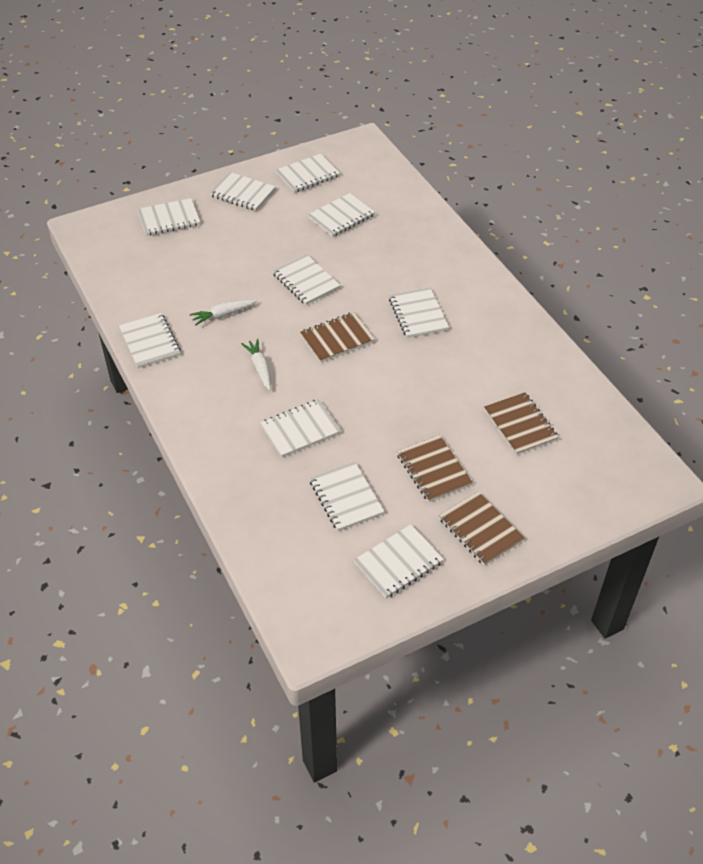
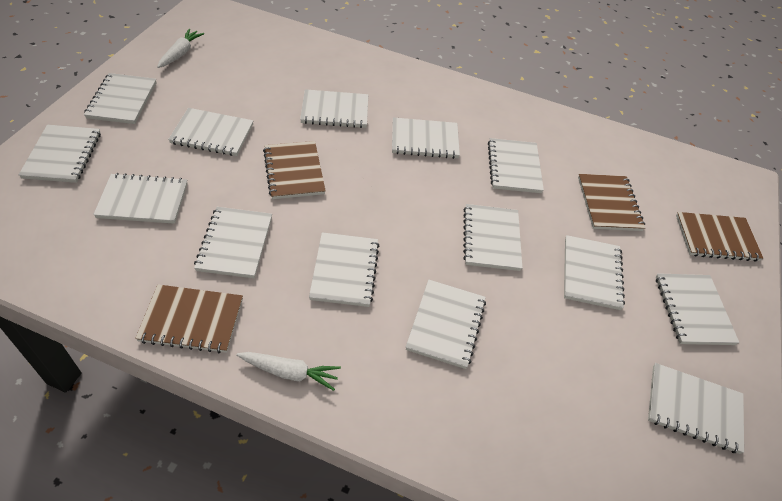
white notebook: 10 -> 14

